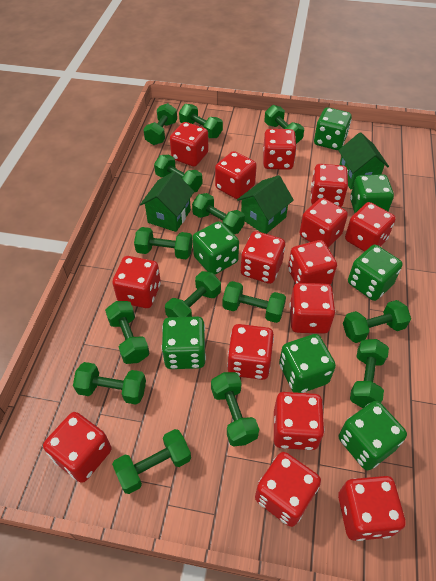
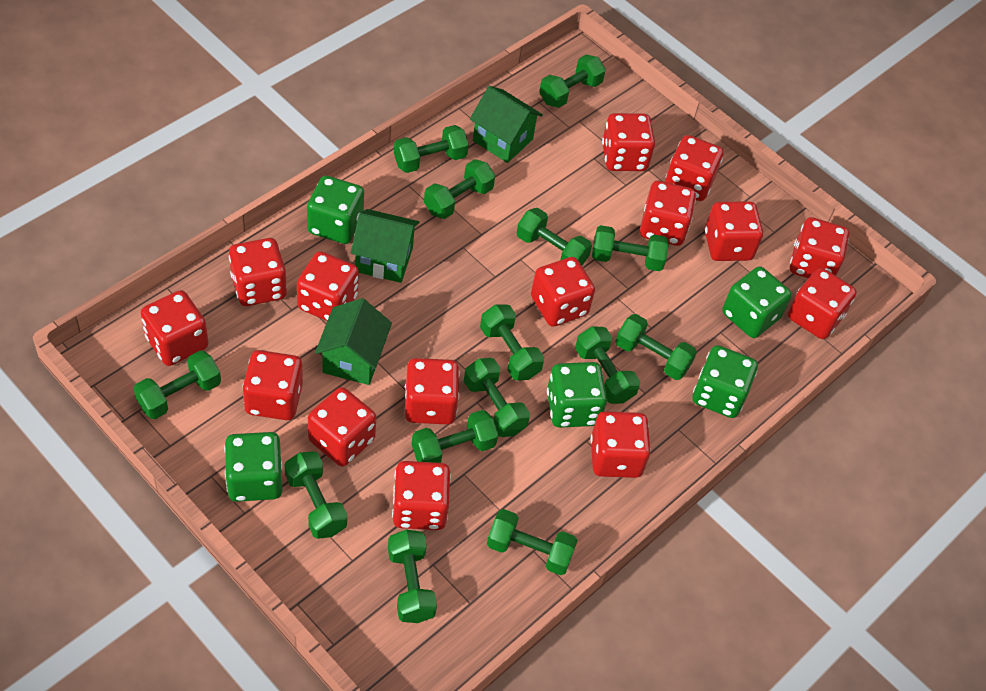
green dice: 7 -> 5

